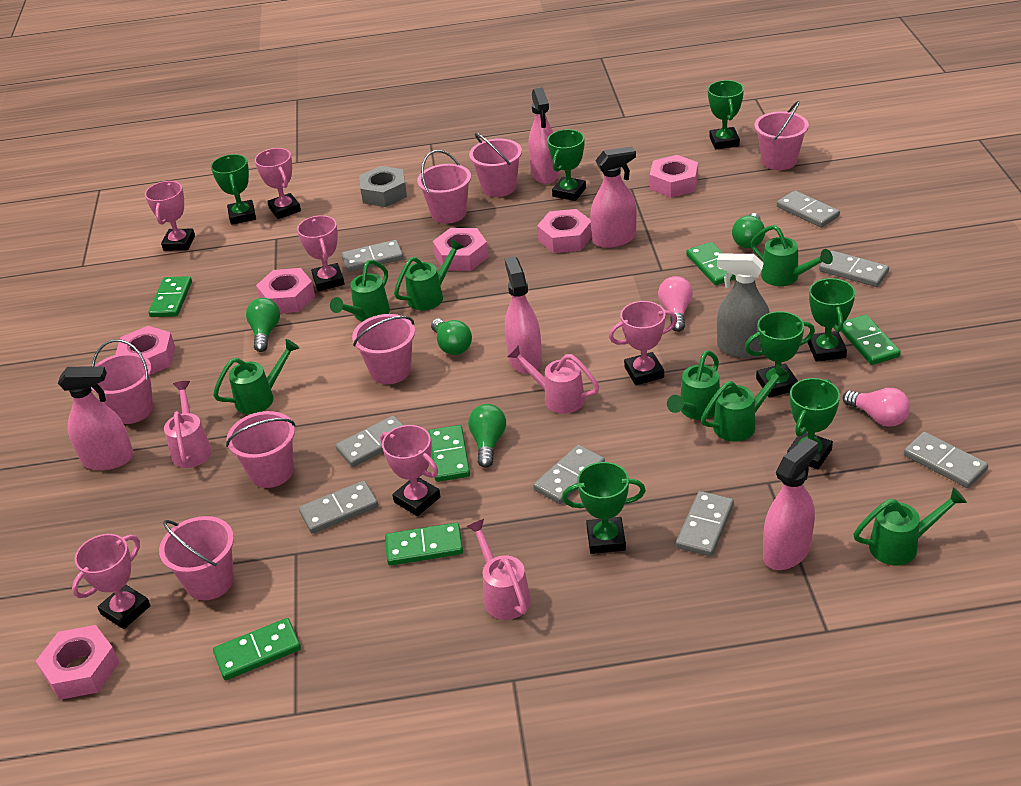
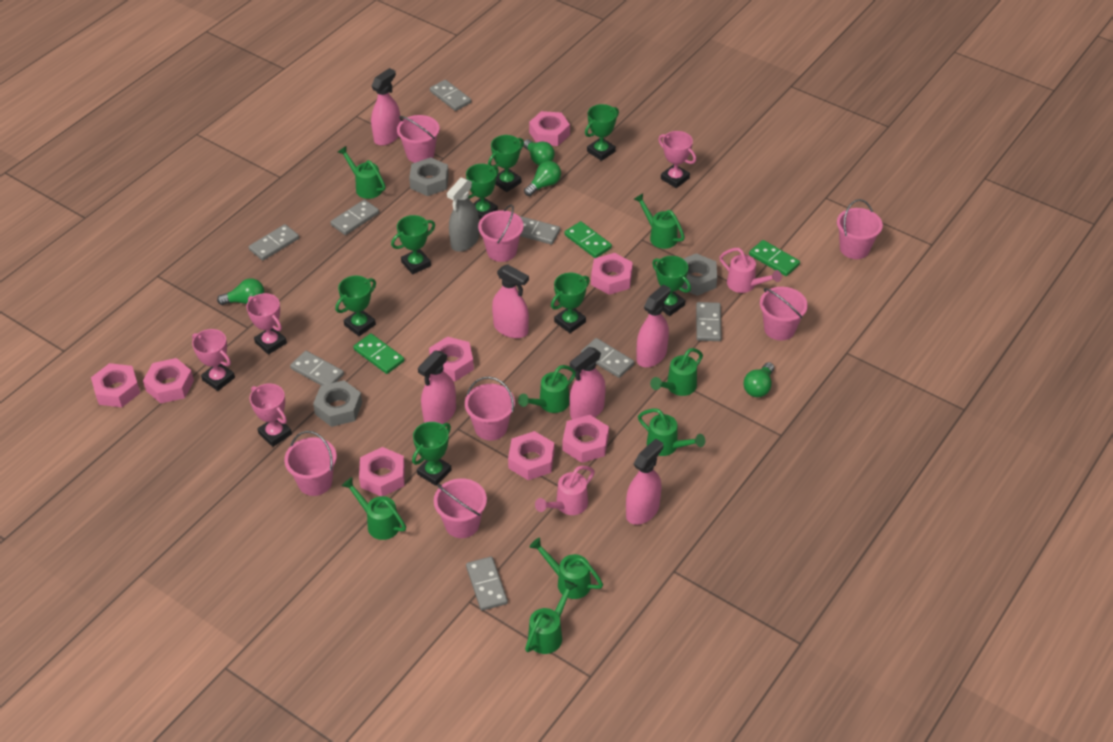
green domino: 6 -> 3
green trophy: 7 -> 8
green watering can: 7 -> 8
grey nut: 1 -> 3
pink light bulb: 2 -> 0
pink nut: 6 -> 8
pink spray bottle: 5 -> 6
pink trophy: 6 -> 4
pink watering can: 3 -> 2

